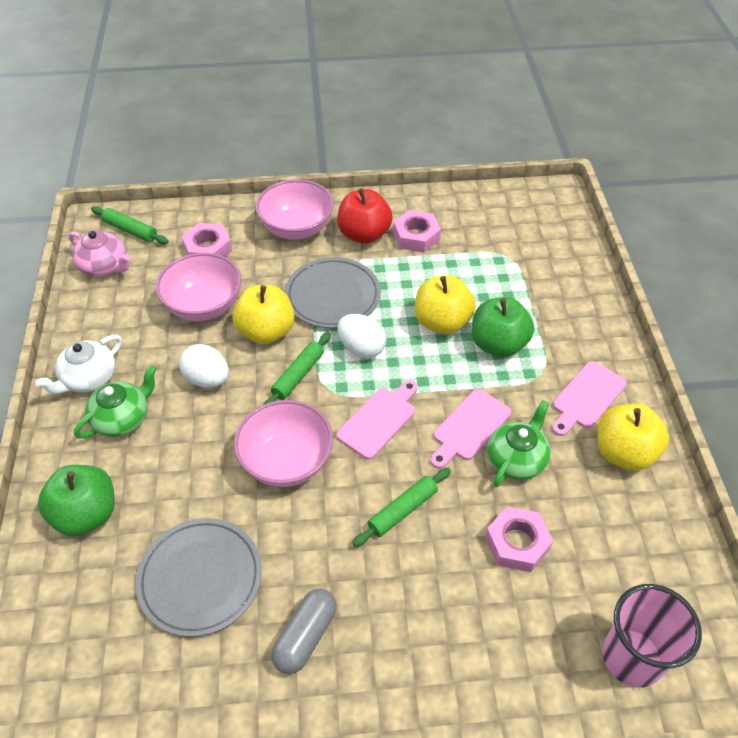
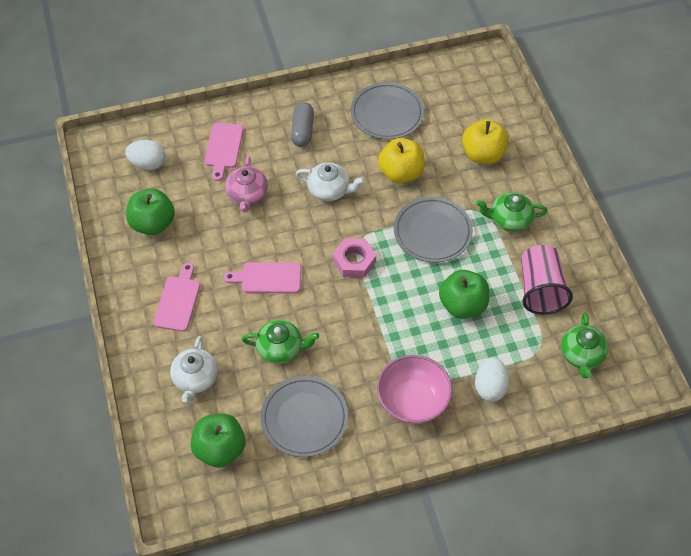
green apple: 2 -> 3
green rolling pin: 3 -> 0
green teapot: 2 -> 3
grey plate: 2 -> 3
pink bowl: 3 -> 1
pink nut: 3 -> 1
red apple: 1 -> 0
white teapot: 1 -> 2
yellow apple: 3 -> 2

